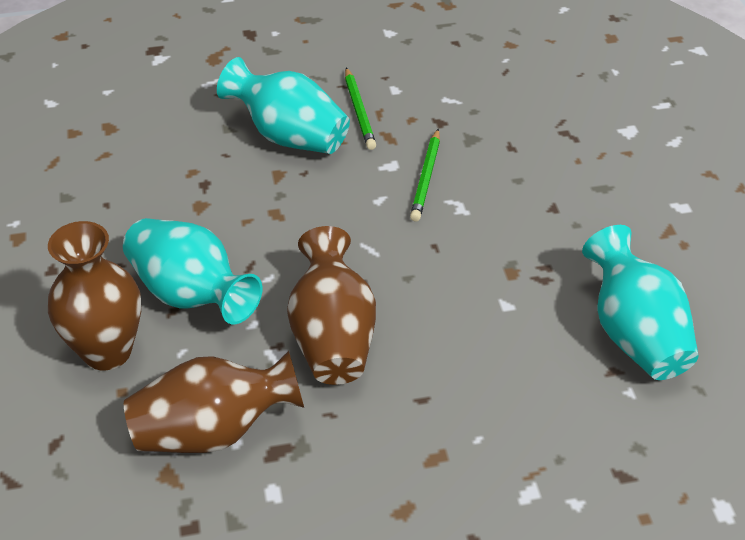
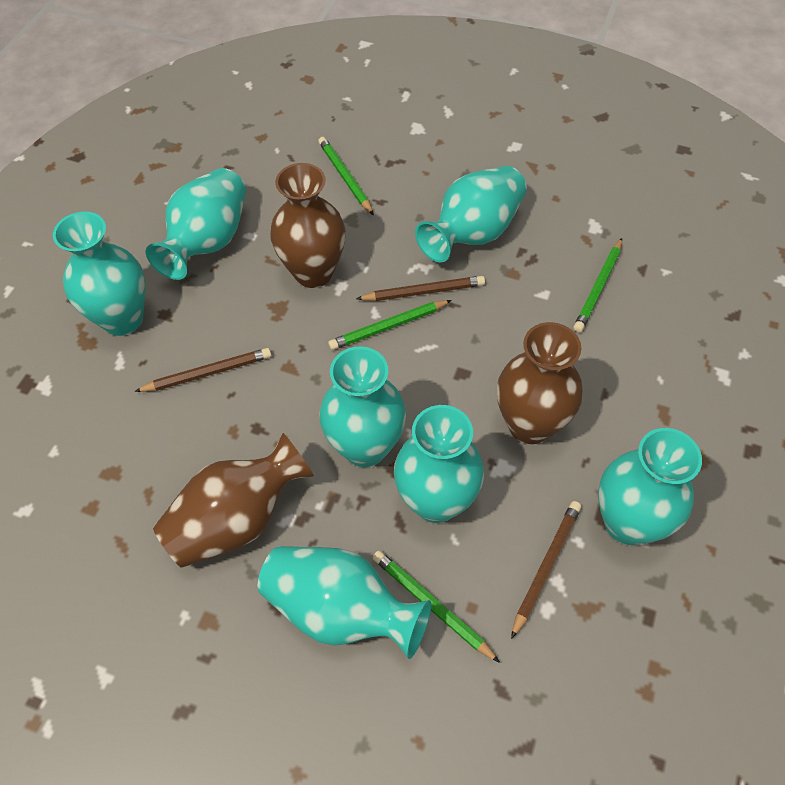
brown pencil: 0 -> 3
green pencil: 2 -> 4
turquoise vase: 3 -> 7

